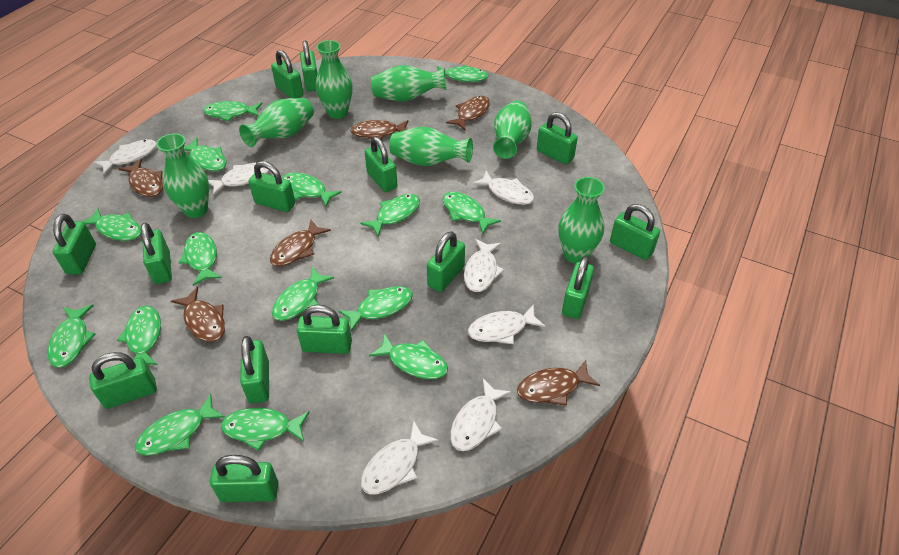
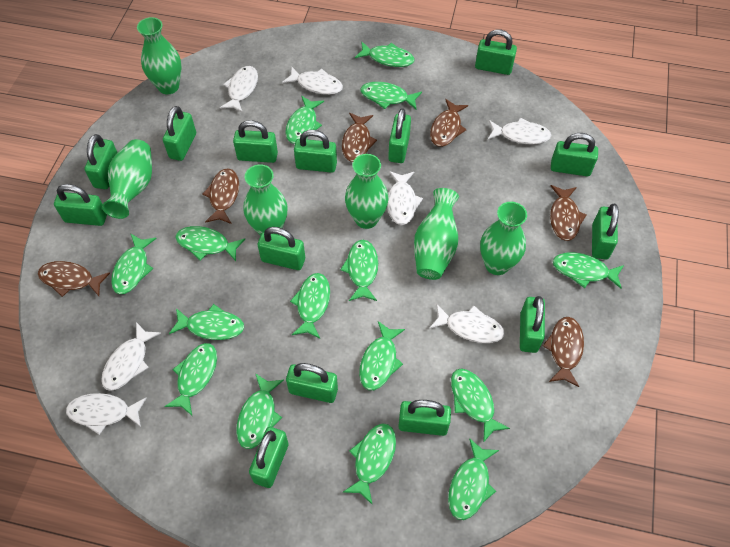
green vase: 7 -> 6

